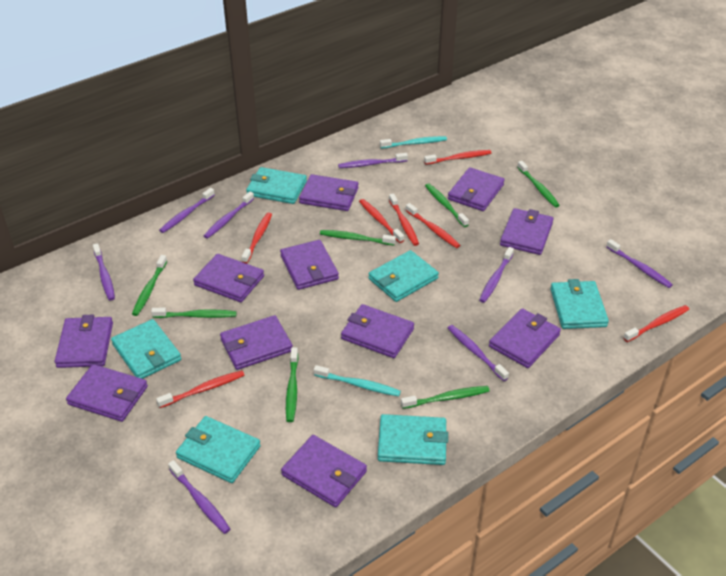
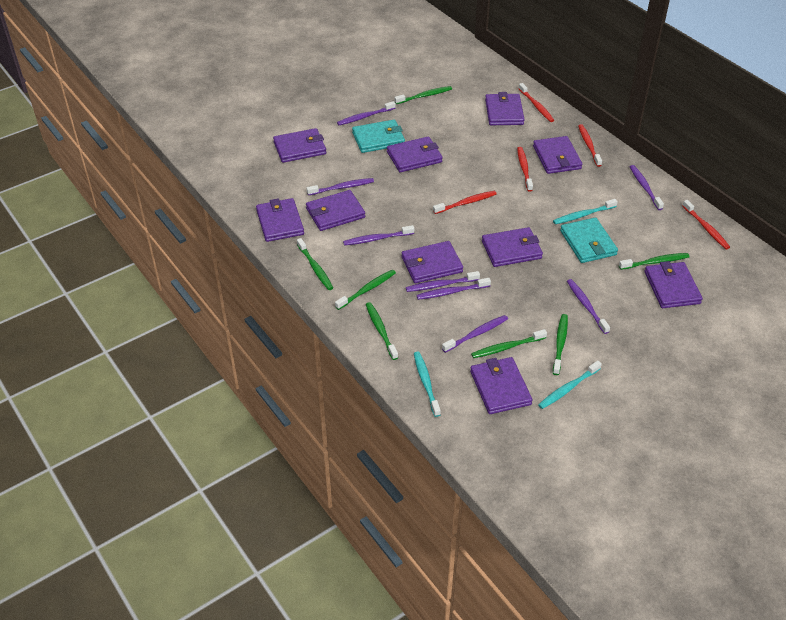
purple wallet: 11 -> 10
red toothbrush: 7 -> 5
turquoise toothbrush: 2 -> 3
turquoise wallet: 6 -> 2

